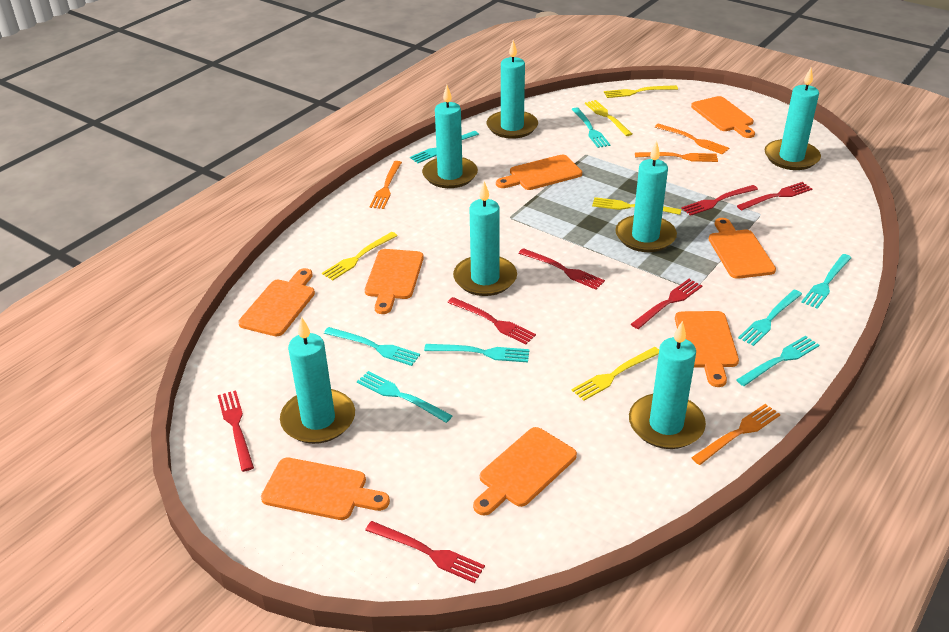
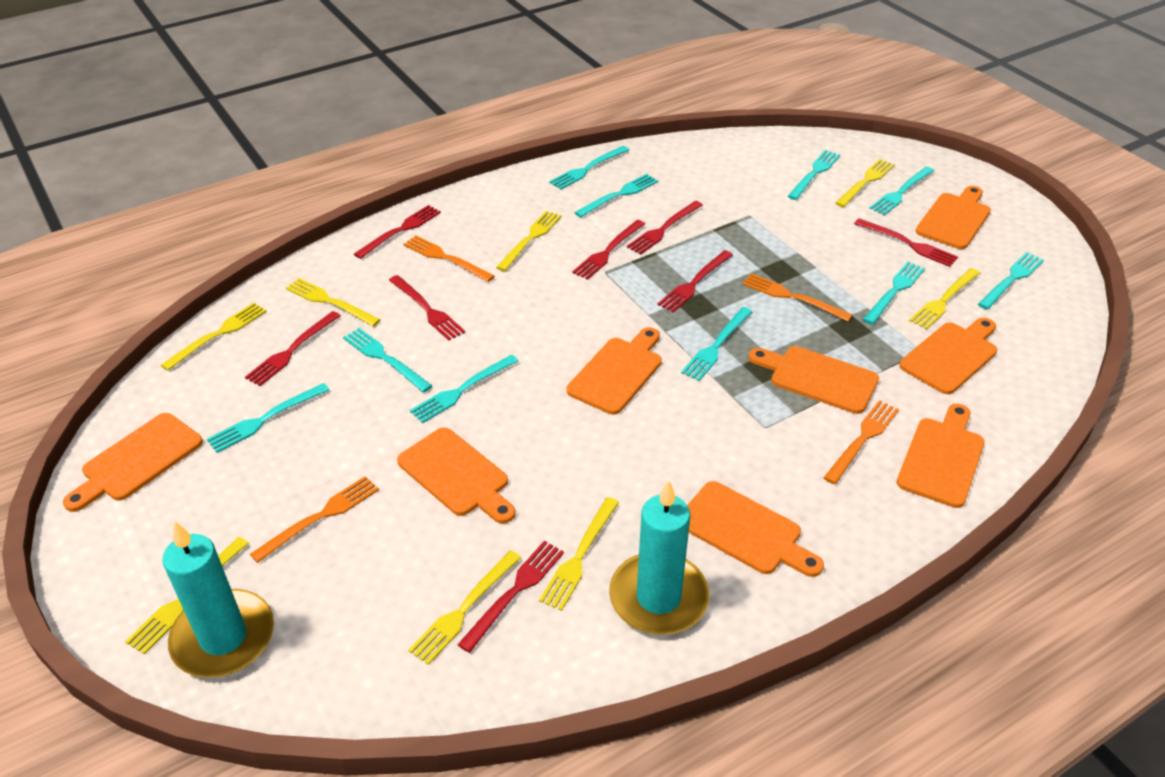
red fork: 7 -> 8
turquoise candle: 7 -> 2
turquoise fork: 8 -> 10
yellow fork: 5 -> 8

